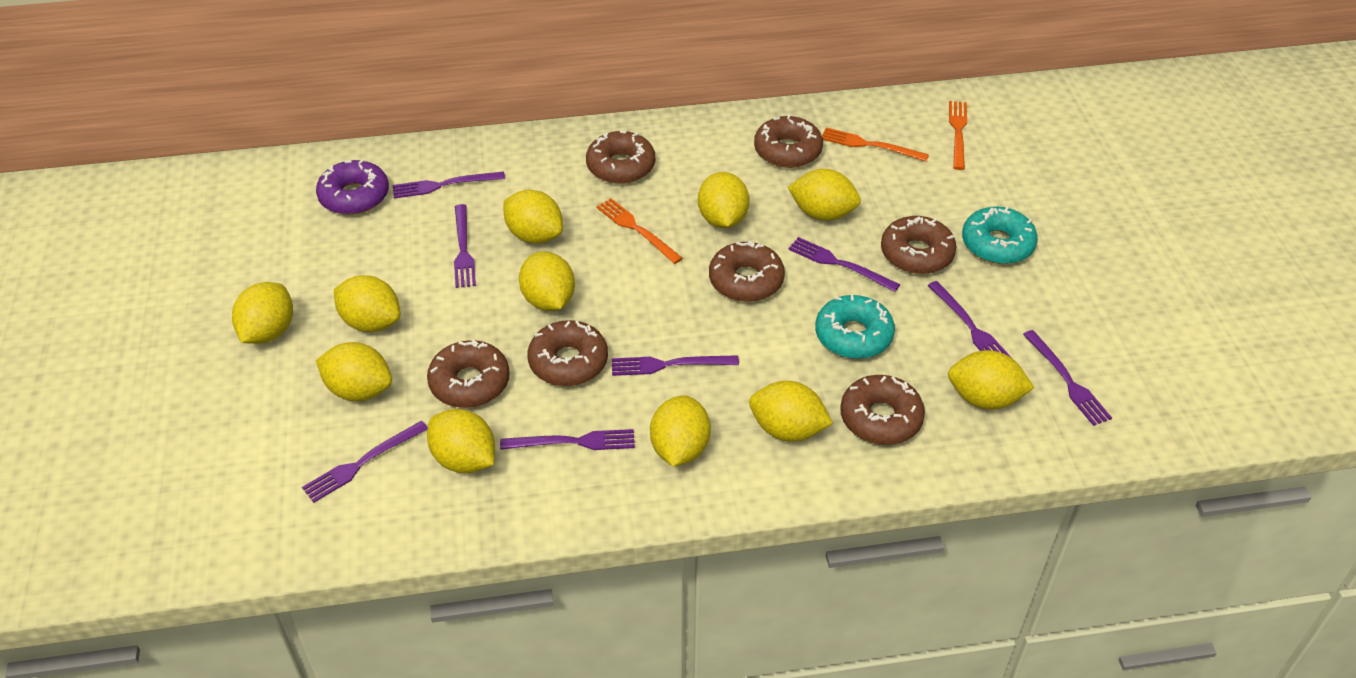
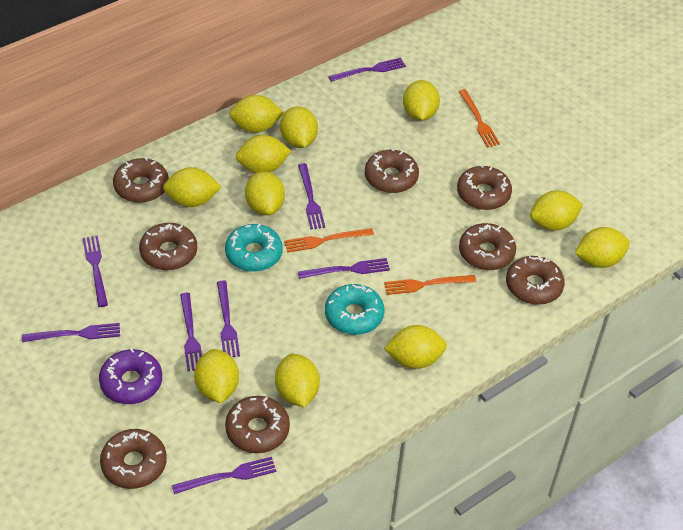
brown donut: 7 -> 8

